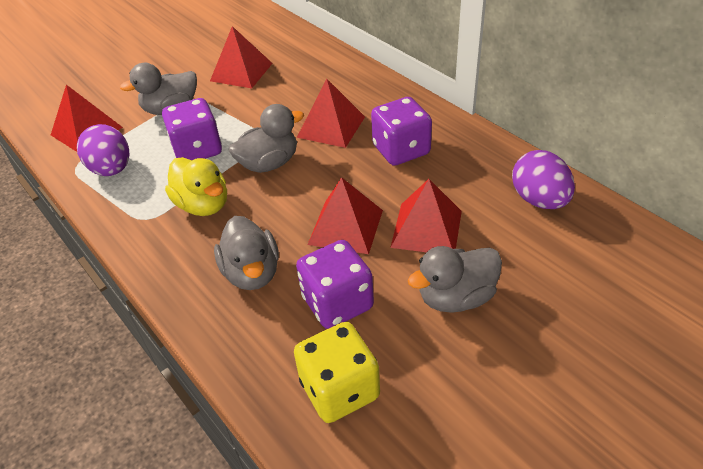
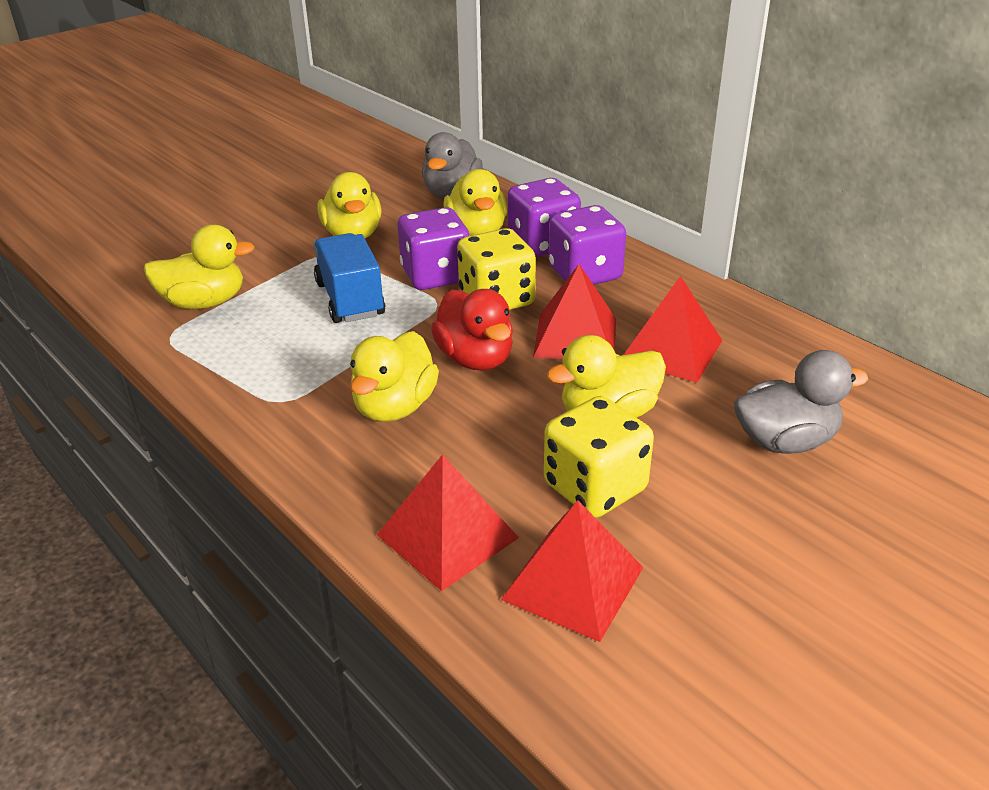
blue truck: 0 -> 1
grey duck: 4 -> 2
purple egg: 2 -> 0
red duck: 0 -> 1
red pyramid: 5 -> 4
yellow dice: 1 -> 2
yellow duck: 1 -> 5

